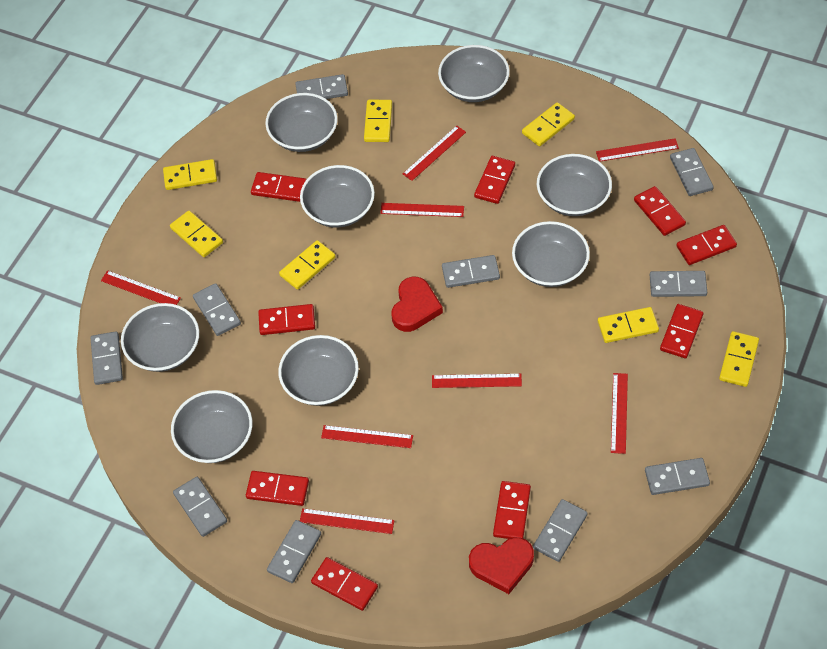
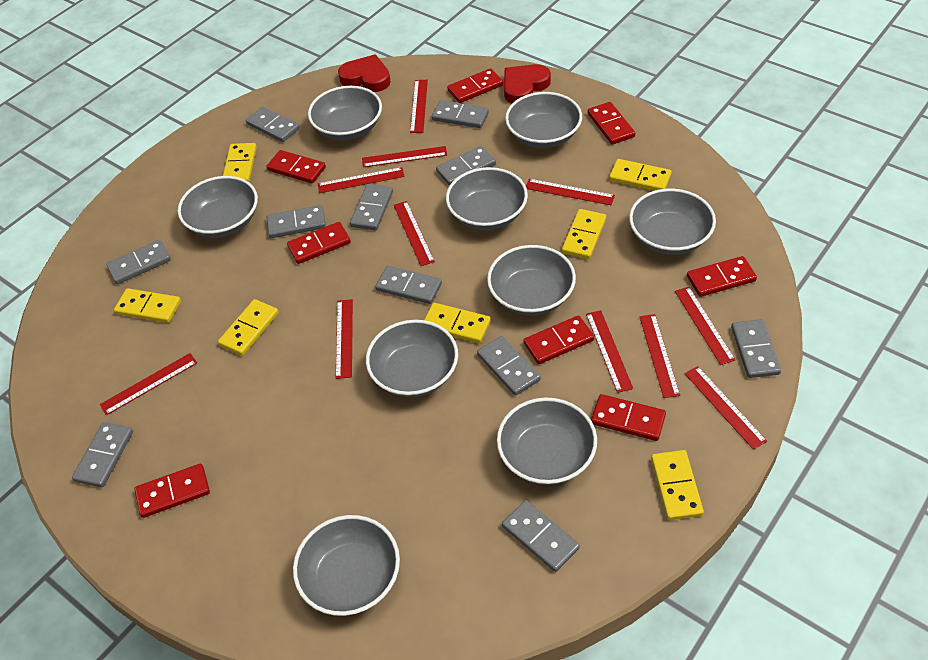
grey bowl: 8 -> 9
grey domino: 10 -> 11
red domino: 9 -> 8
red ruler: 8 -> 11

